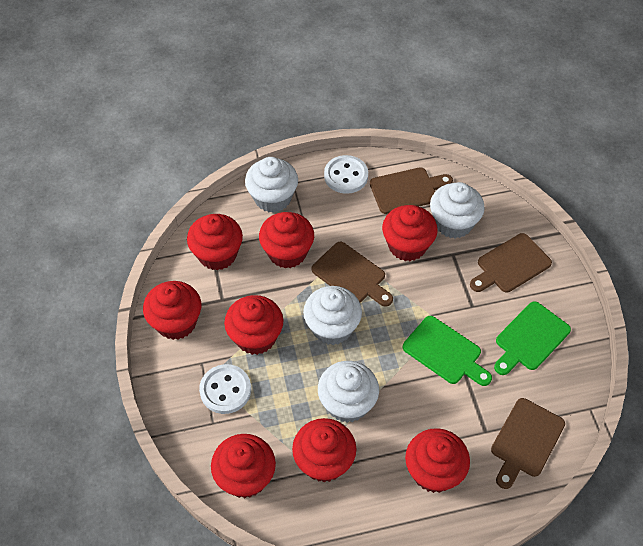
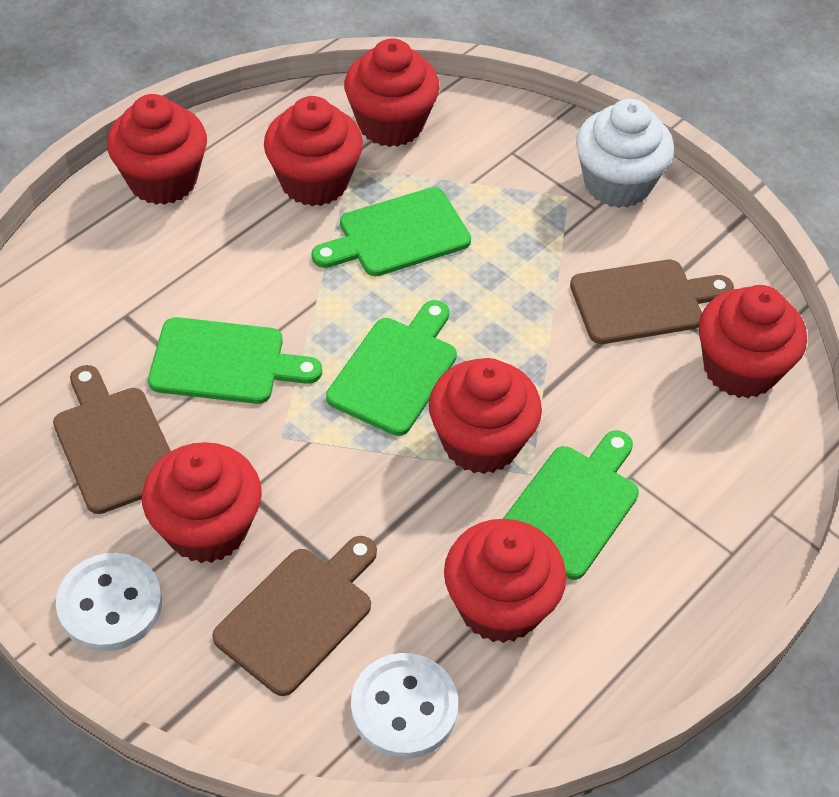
brown cutting board: 4 -> 3
green cutting board: 2 -> 4
red cupcake: 8 -> 7
white cupcake: 4 -> 1

